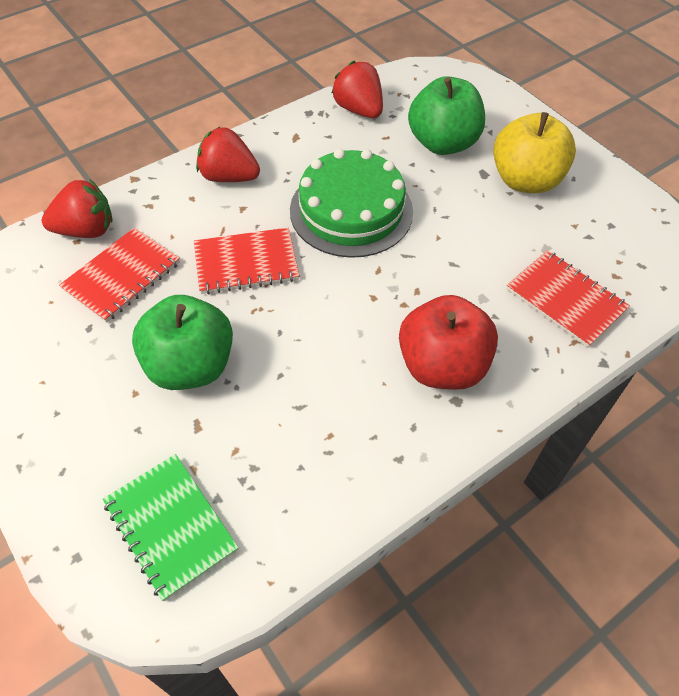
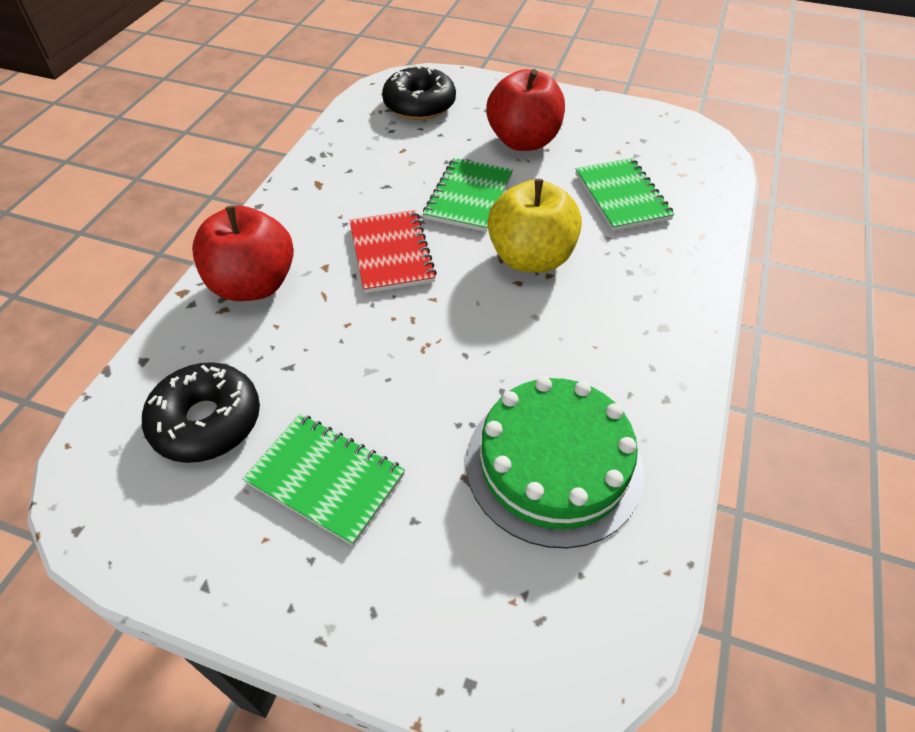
black donut: 0 -> 2
green apple: 2 -> 0
green notebook: 1 -> 3
red apple: 1 -> 2
red notebook: 3 -> 1
red strawberry: 3 -> 0

